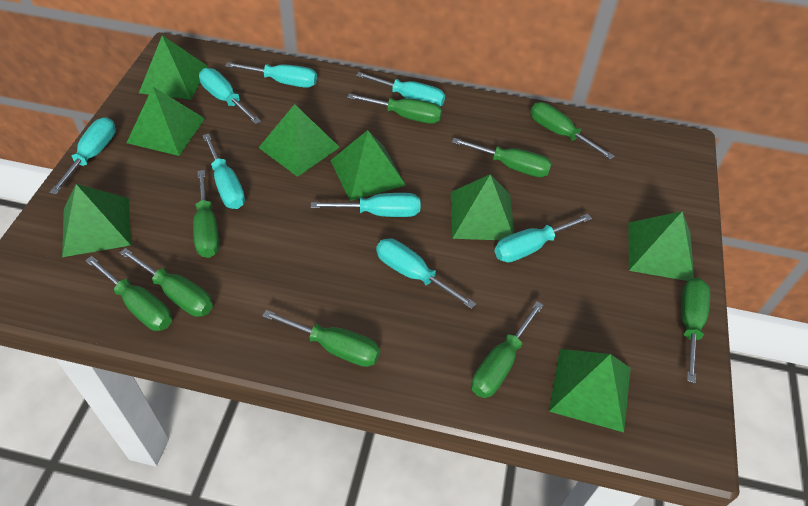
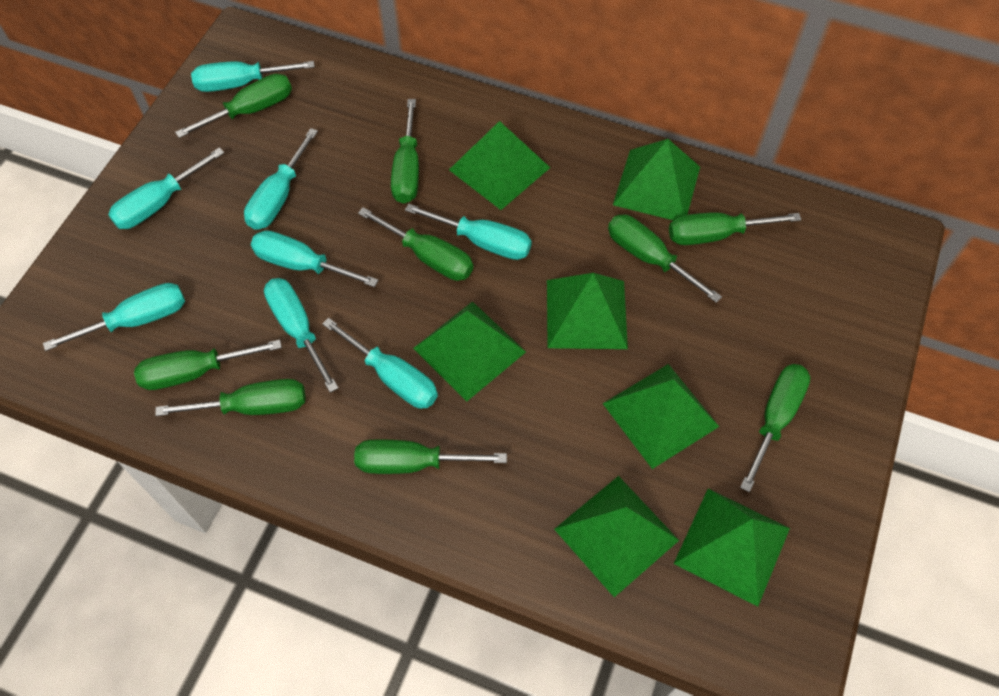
green pyramid: 8 -> 7

